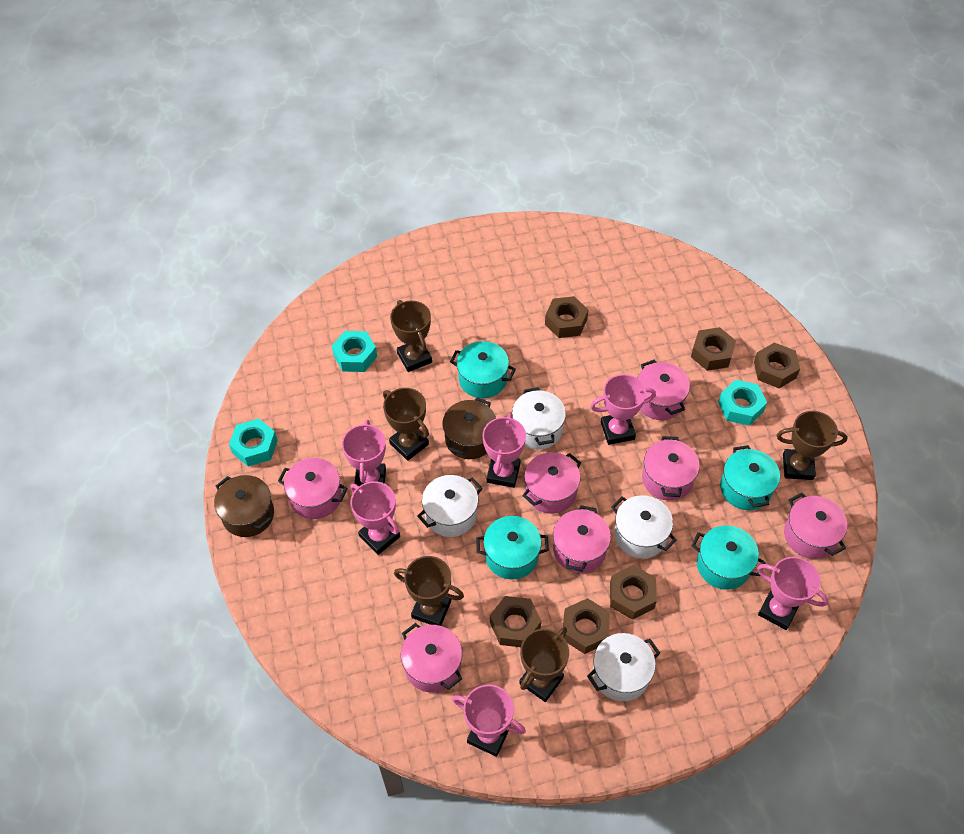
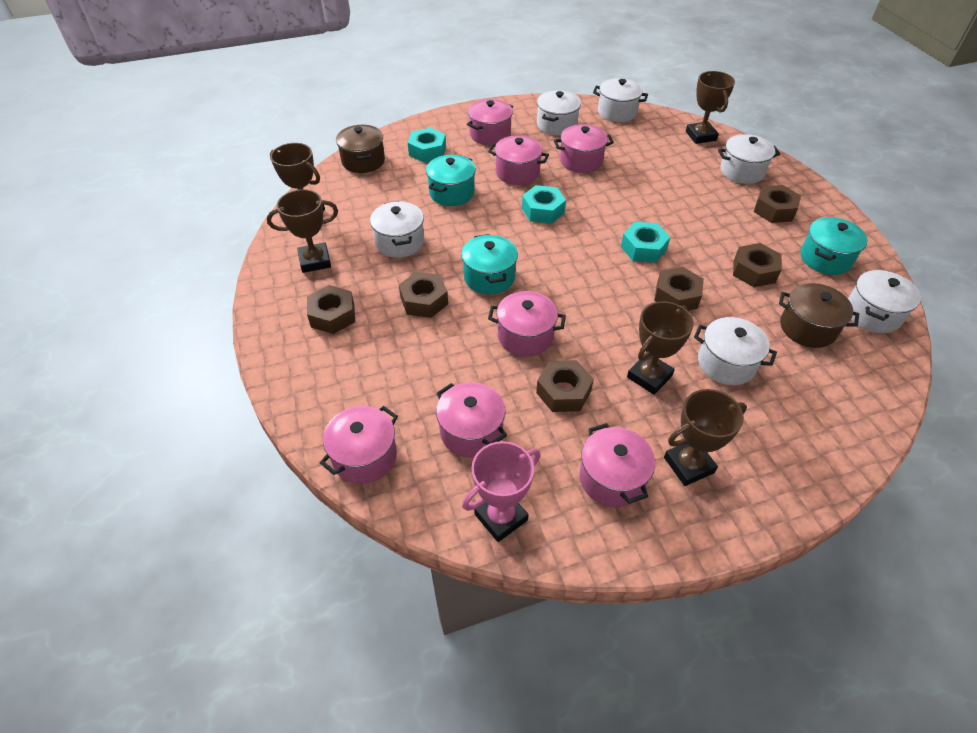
pink trophy: 6 -> 1
turquoise pot: 4 -> 3
white pot: 4 -> 6

